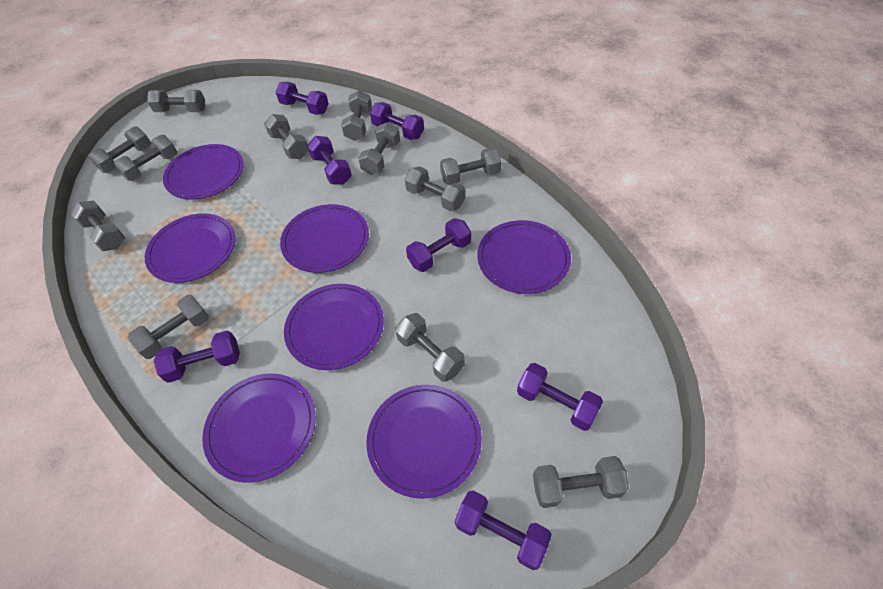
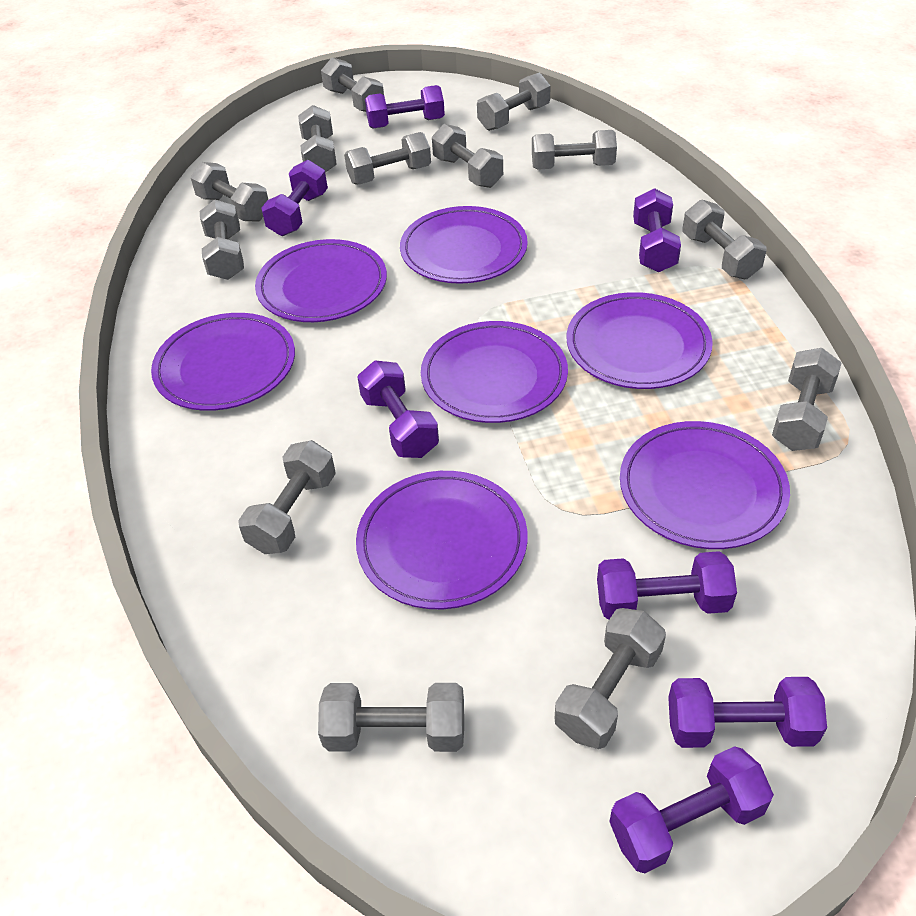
grey dumbbell: 12 -> 13

